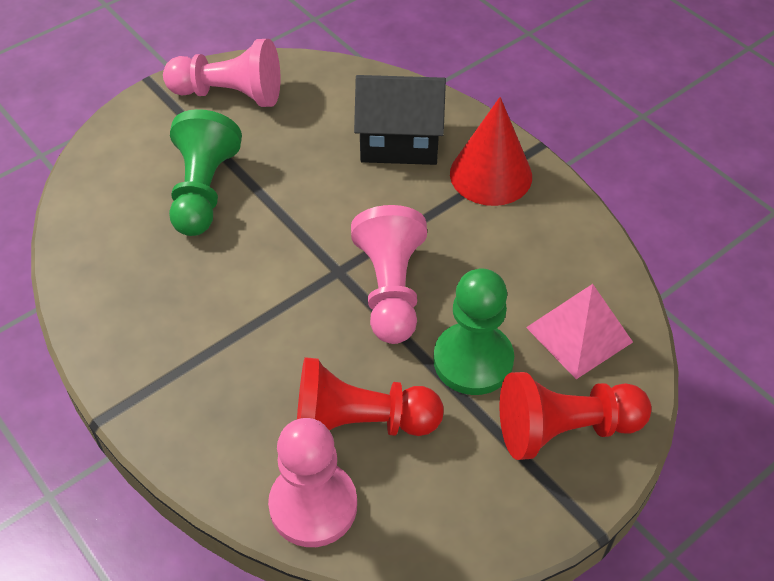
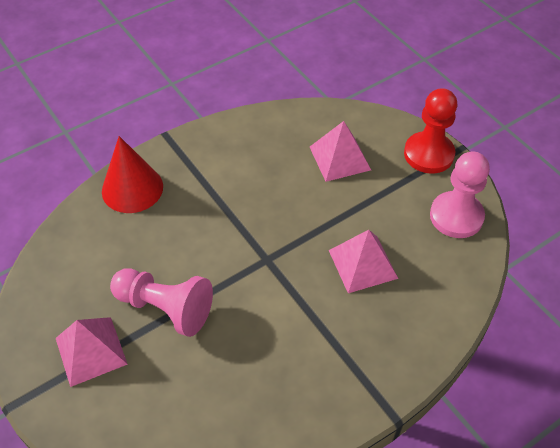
black house: 1 -> 0
green pawn: 2 -> 0
pink pawn: 3 -> 2
pink pyramid: 1 -> 3
red pawn: 2 -> 1

